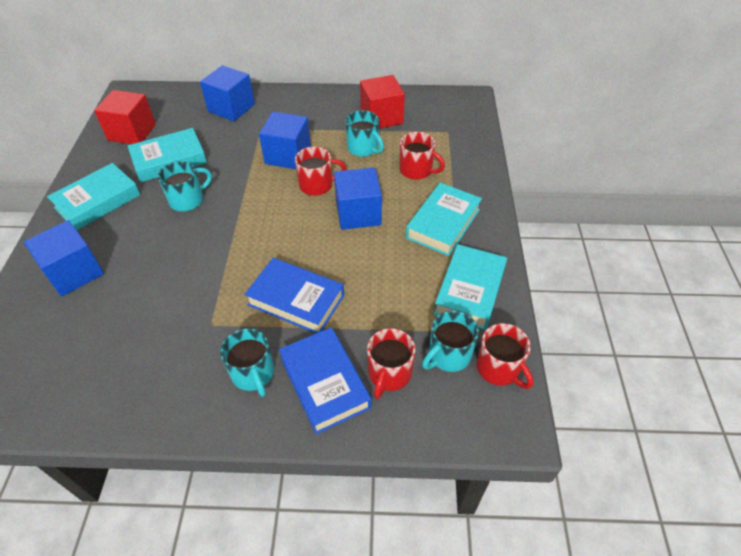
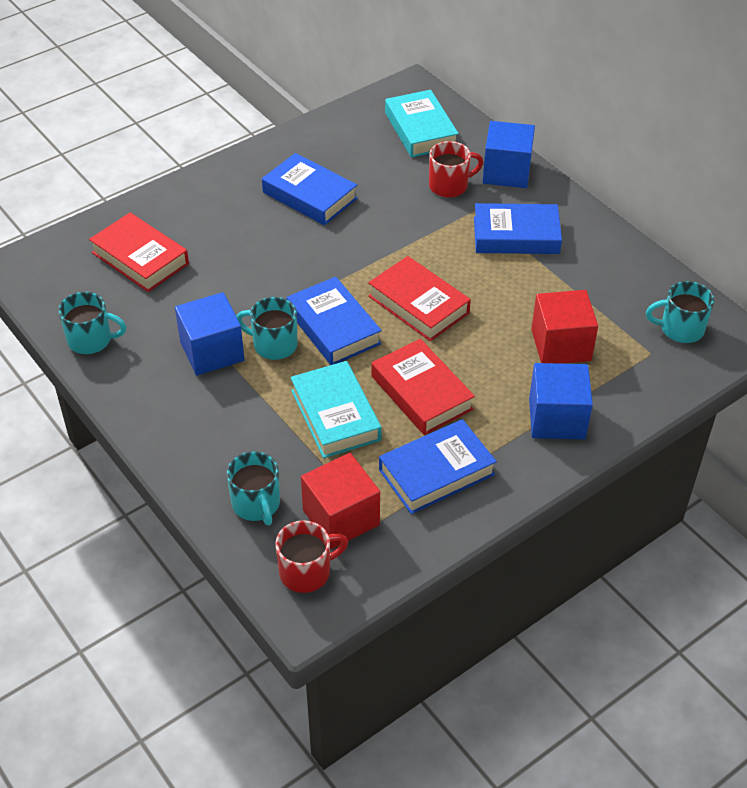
blue book: 2 -> 4
blue cube: 4 -> 3
red book: 0 -> 3
red mug: 4 -> 2
turquoise book: 4 -> 2

